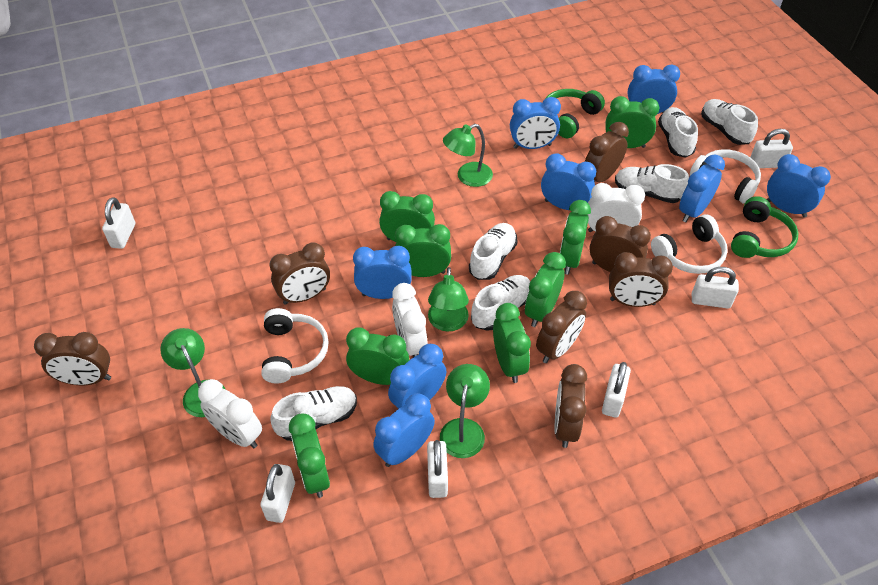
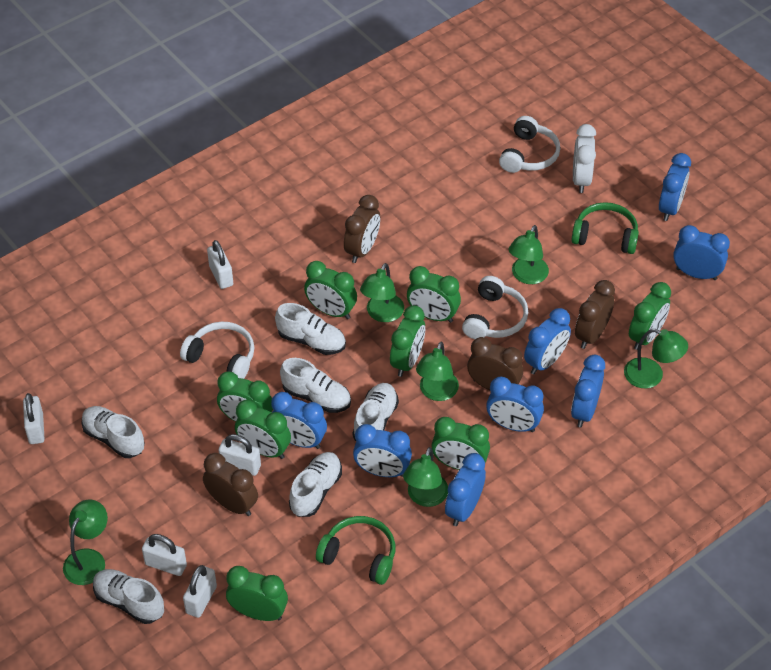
brown clock: 7 -> 4
green lamp: 4 -> 6
white clock: 3 -> 1
white padlock: 6 -> 5

